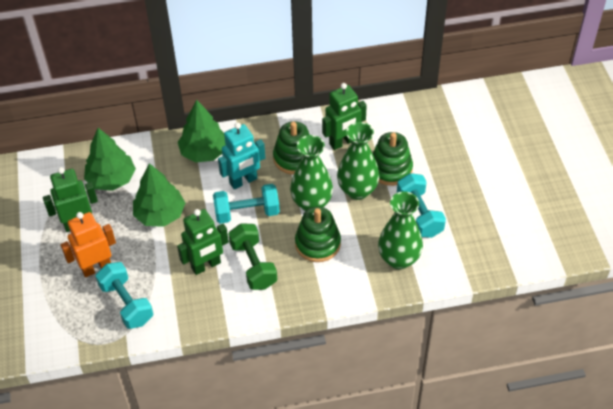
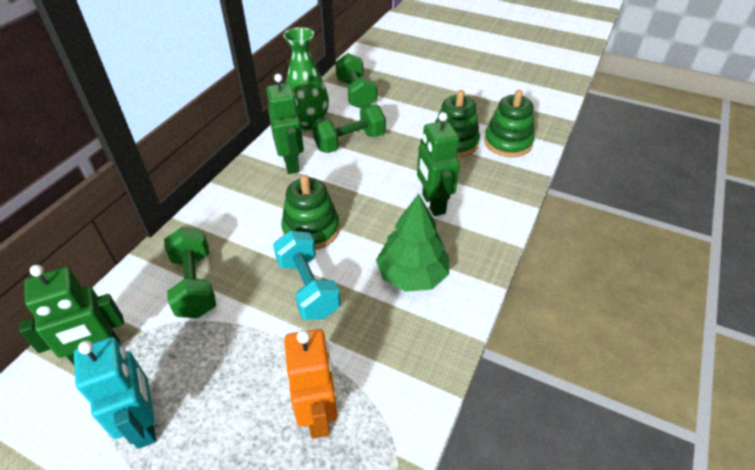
green dumbbell: 1 -> 3
green tree: 3 -> 1
green vase: 3 -> 1
turquoise dumbbell: 3 -> 1

